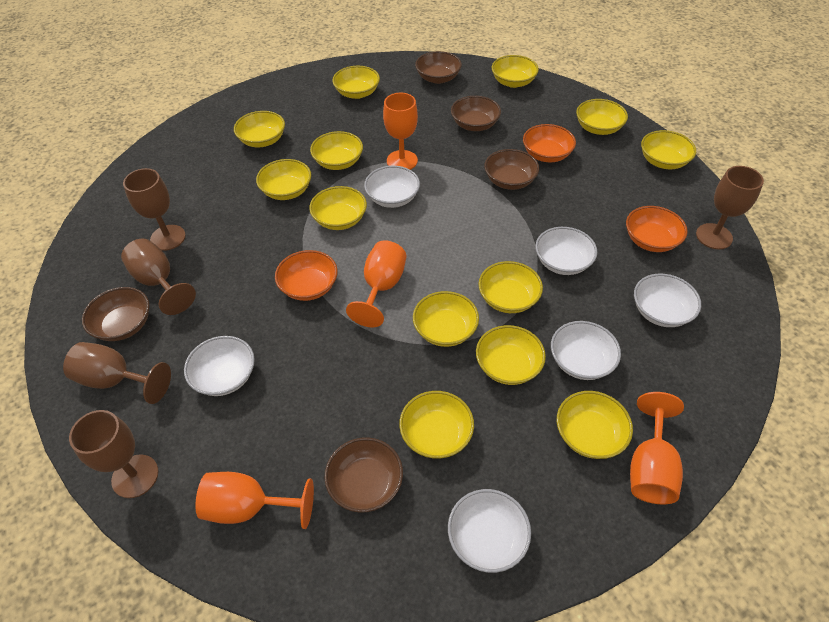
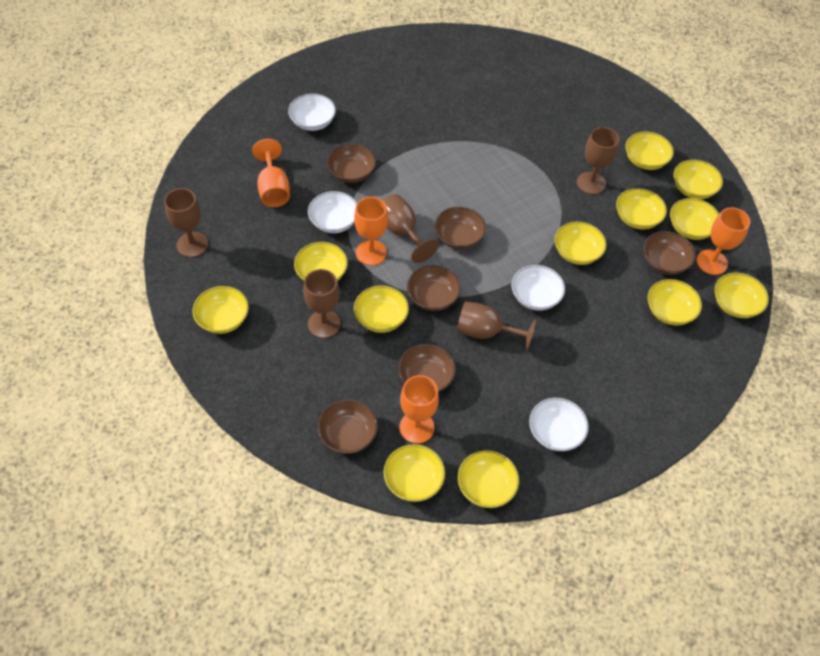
brown bowl: 5 -> 6
orange bowl: 3 -> 0
white bowl: 6 -> 4
yellow bowl: 13 -> 12

